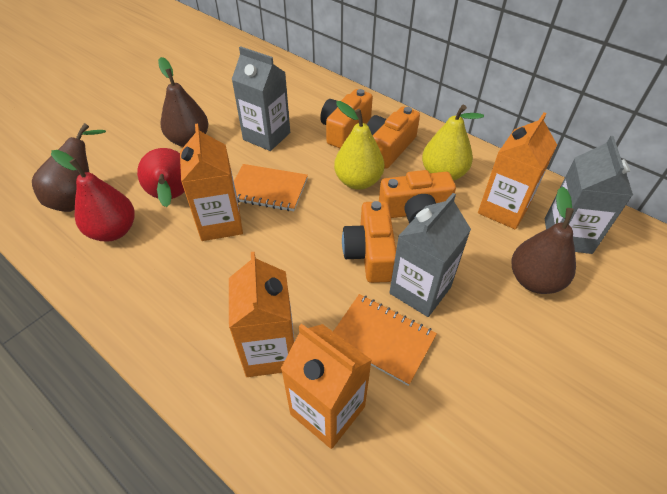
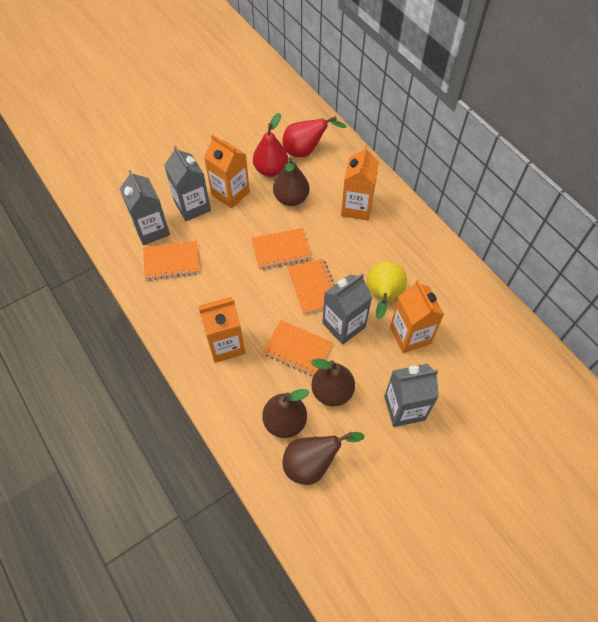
brown pear: 3 -> 4
grey carton: 3 -> 4
orange camera: 4 -> 0
orange notebook: 2 -> 4
yellow pear: 2 -> 1

